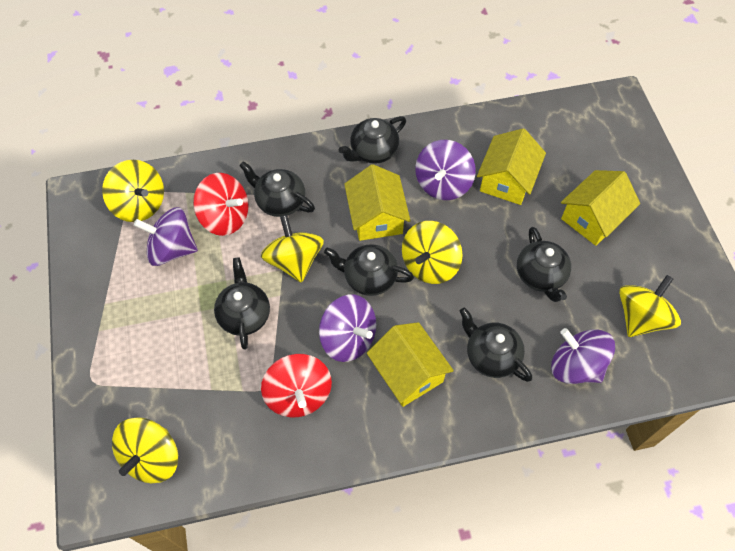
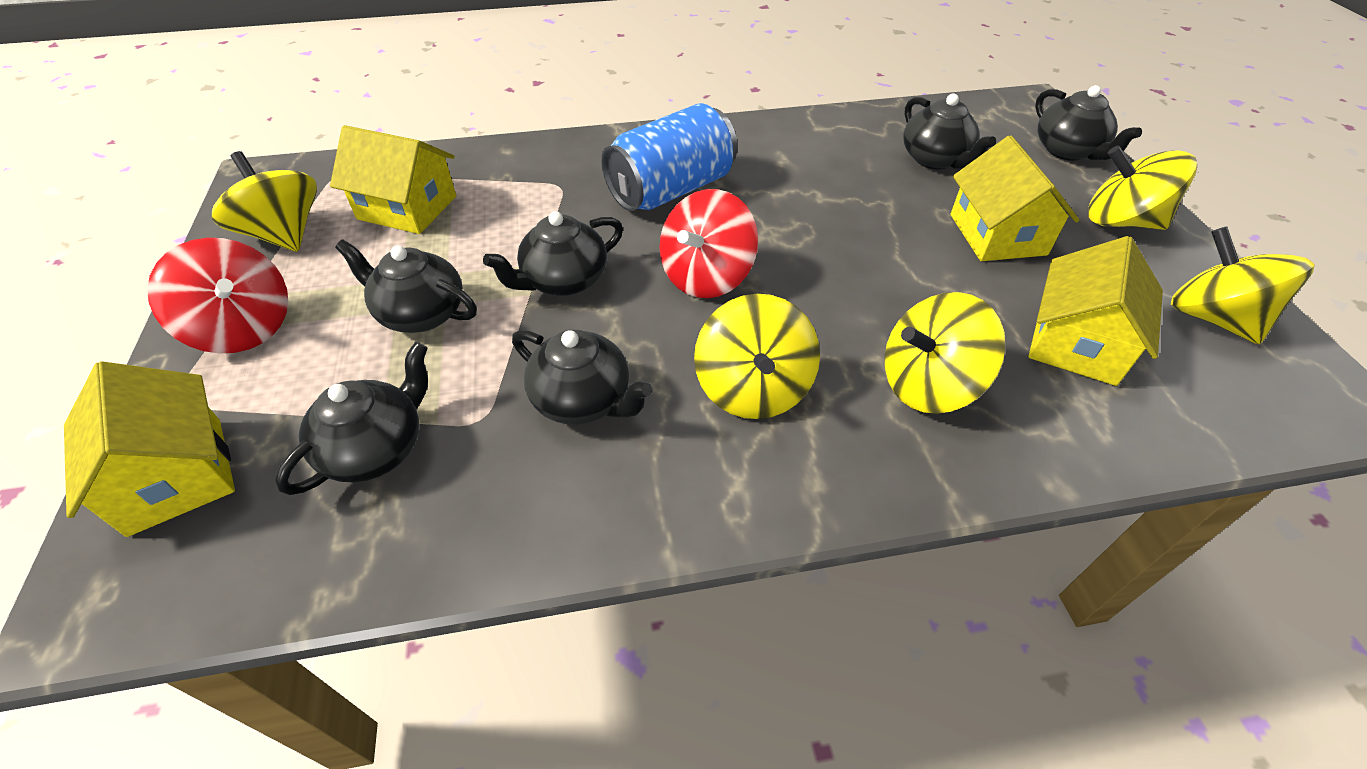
blue can: 0 -> 1
purple spinning top: 4 -> 0

